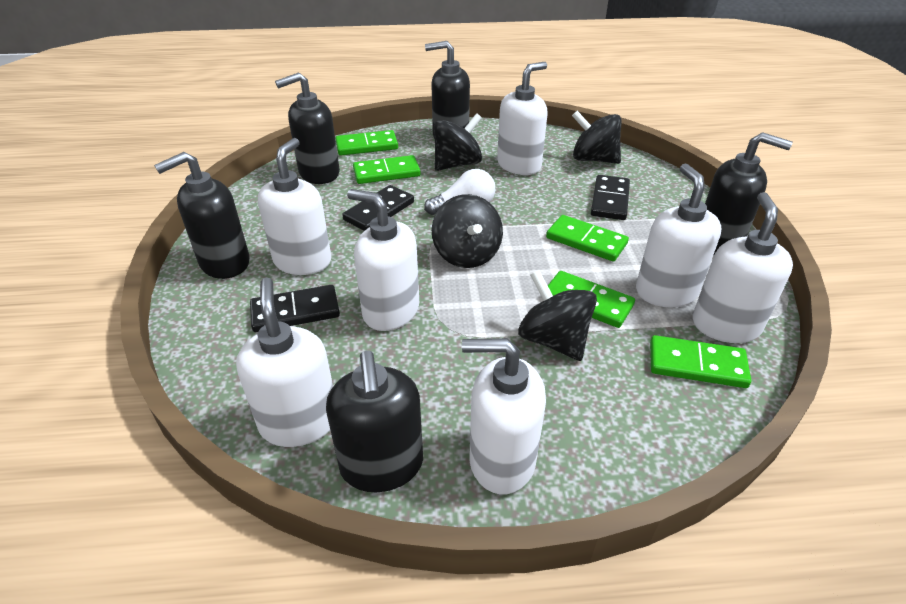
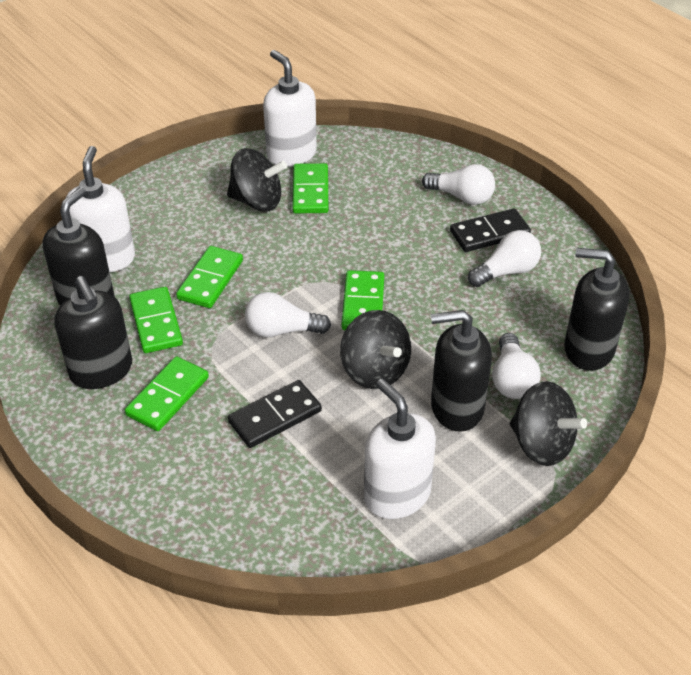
black domino: 3 -> 2
black soap dispenser: 5 -> 4
black spinning top: 4 -> 3
white light bulb: 1 -> 4
white soap dispenser: 7 -> 3

